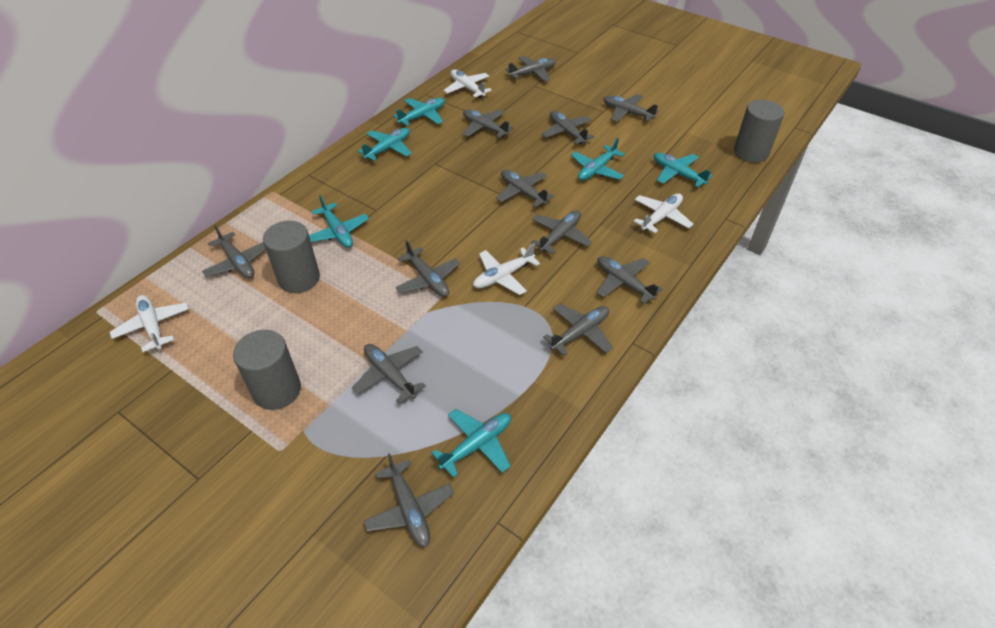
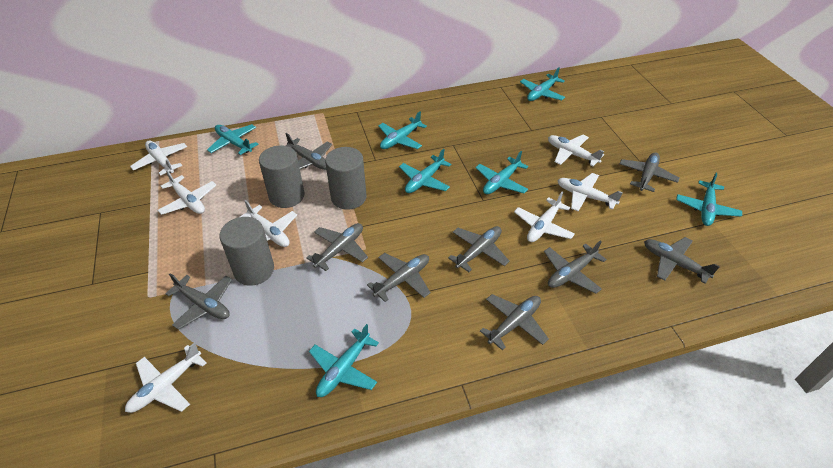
grey plane: 12 -> 9
turquoise plane: 6 -> 7
white plane: 4 -> 7

